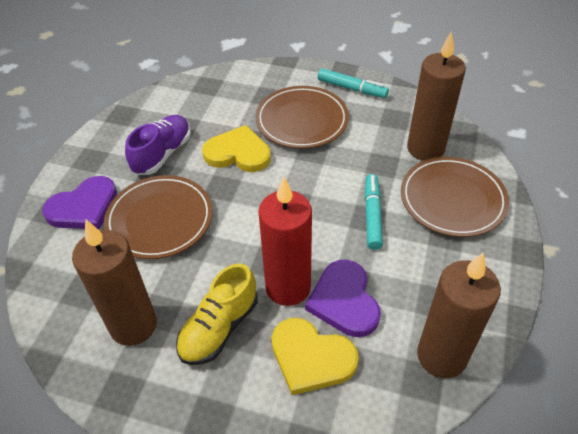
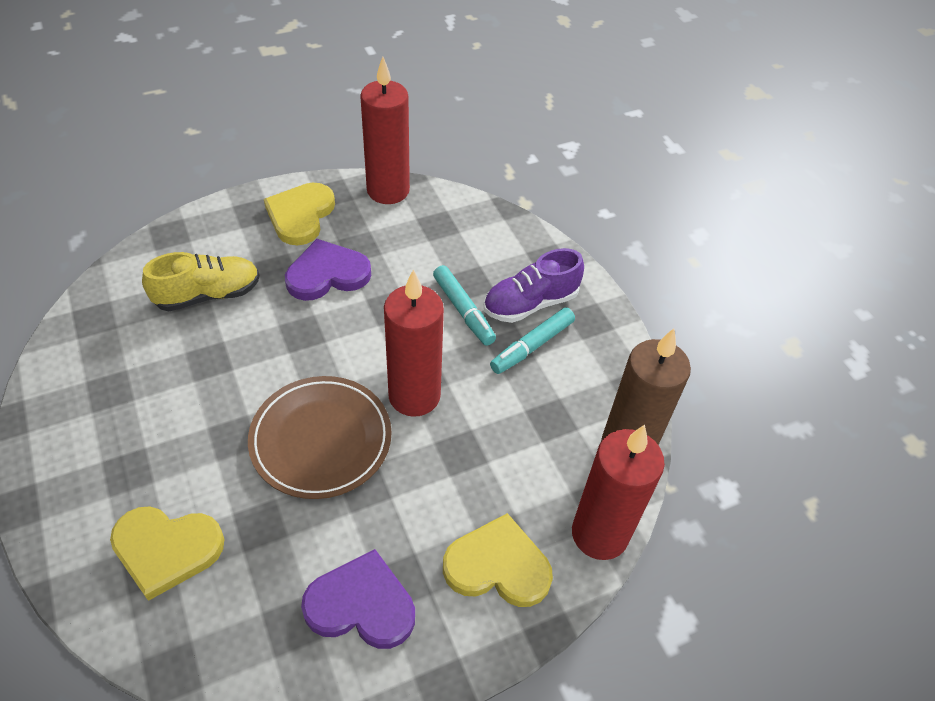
brown candle: 3 -> 1
brown plate: 3 -> 1
red candle: 1 -> 3
yellow heart: 2 -> 3

